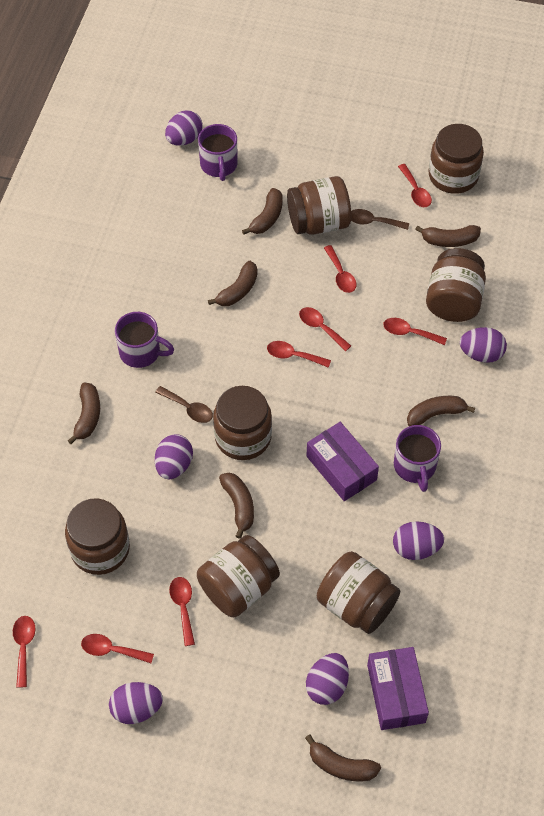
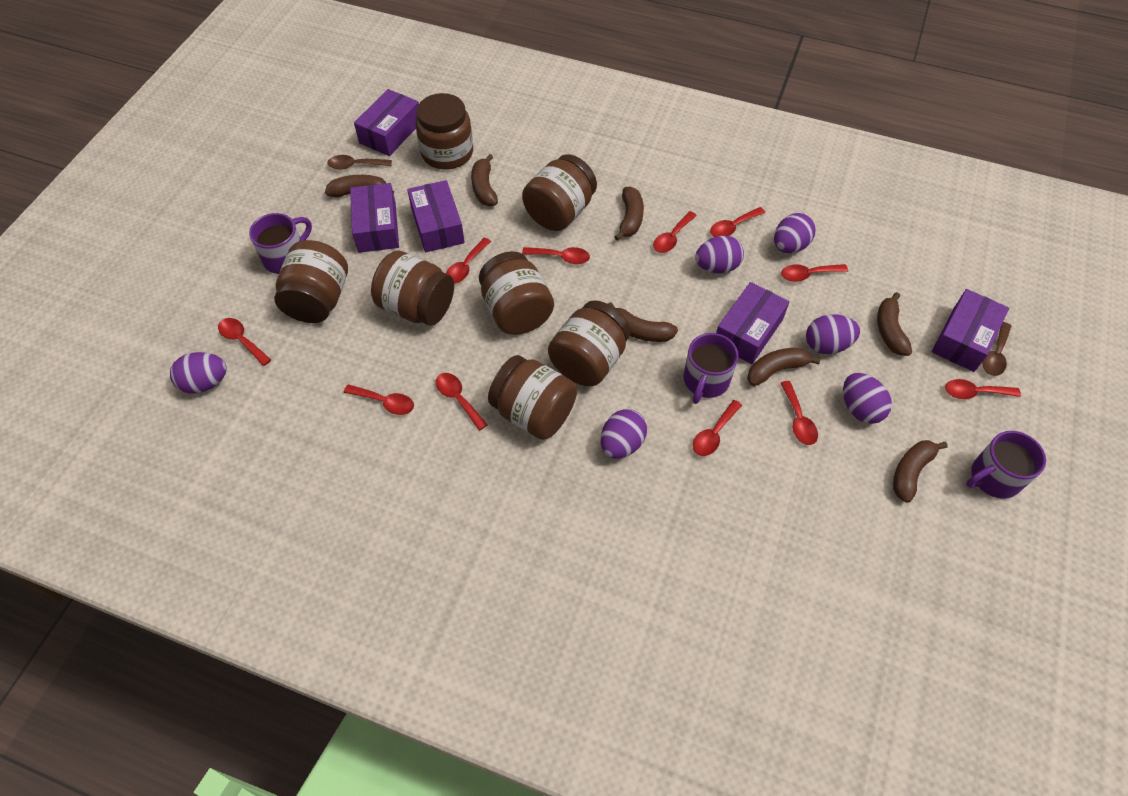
purple box: 2 -> 5
red spoon: 8 -> 11

